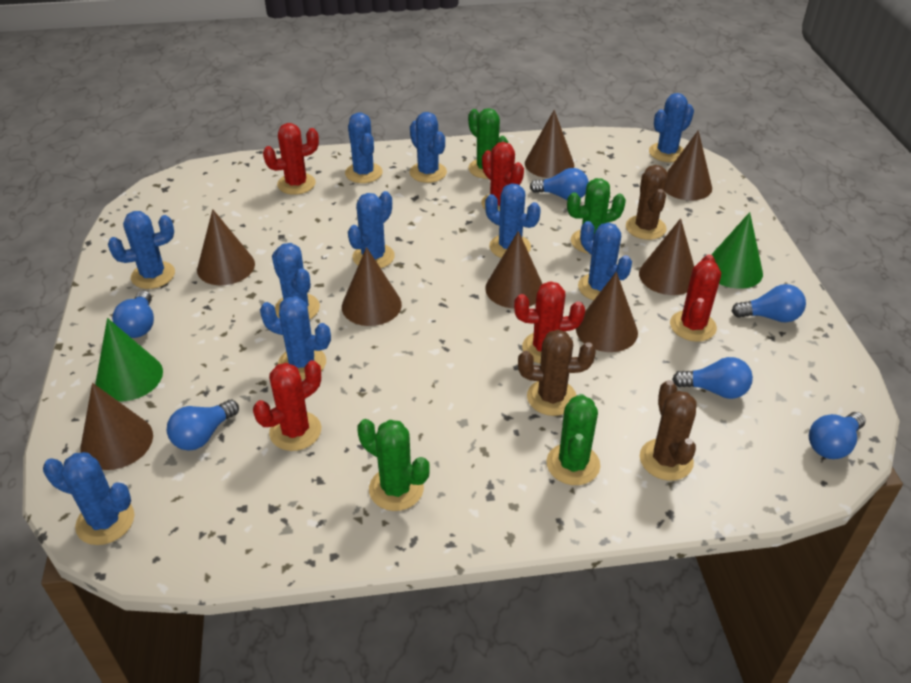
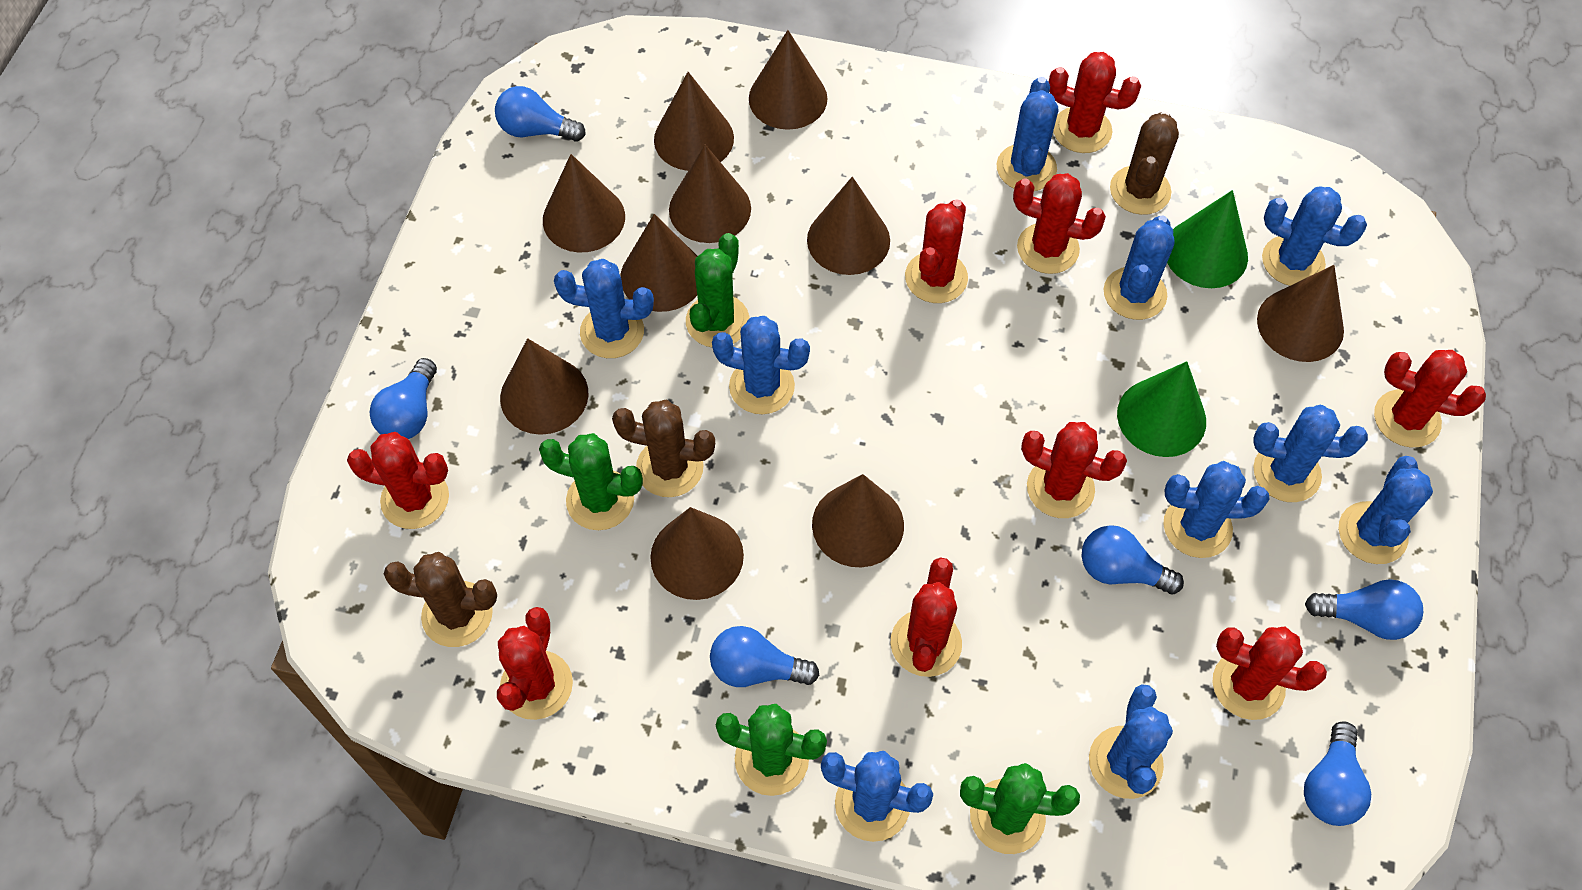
brown cone: 8 -> 10
red cactus: 5 -> 9

